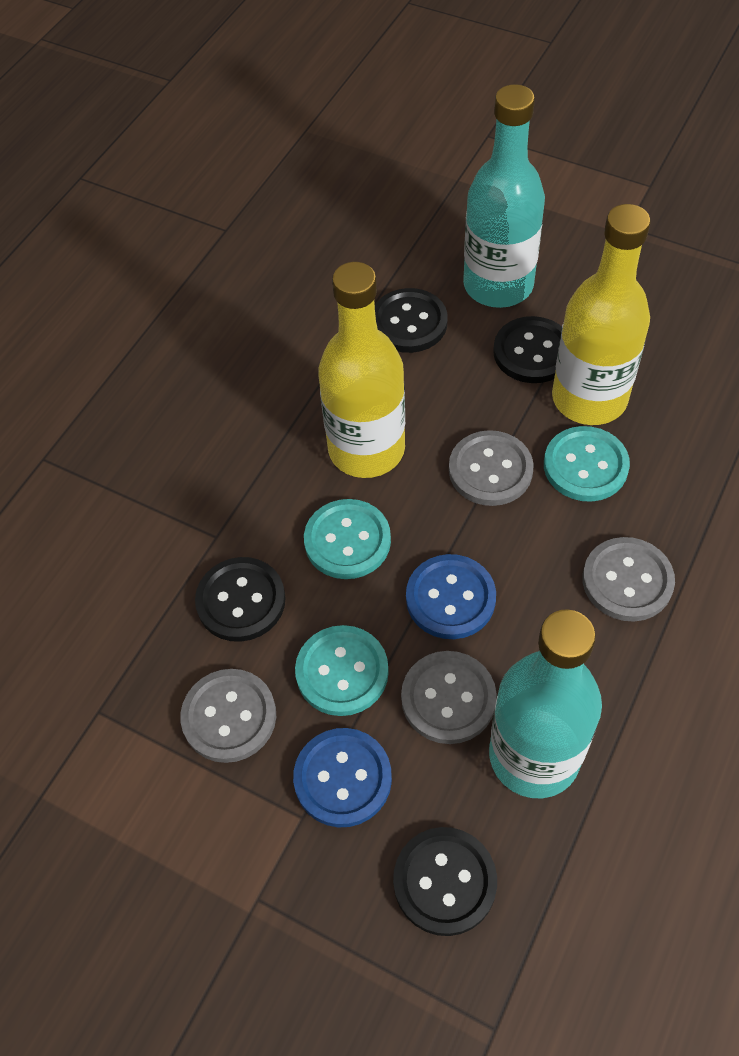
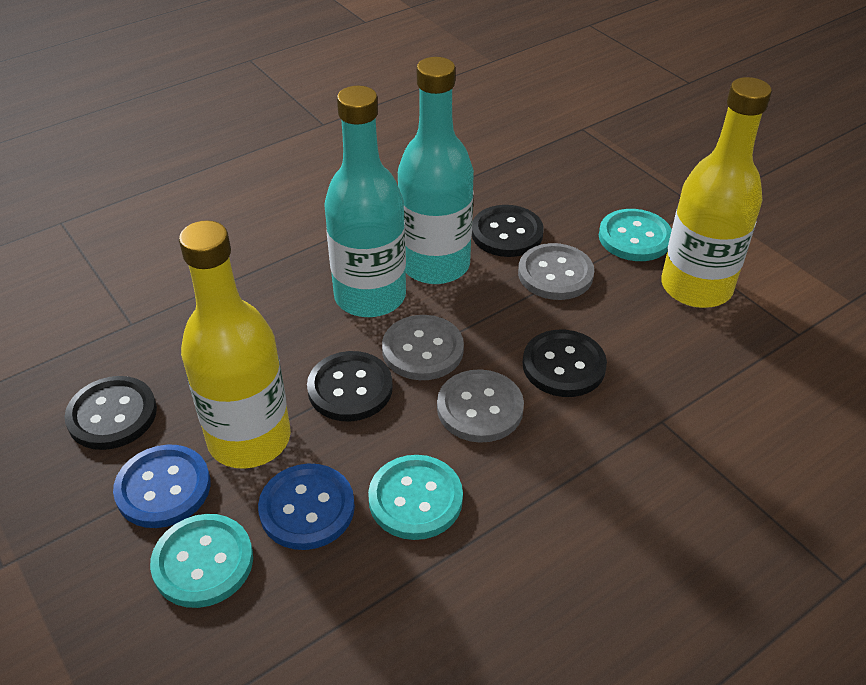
grey button: 4 -> 3

